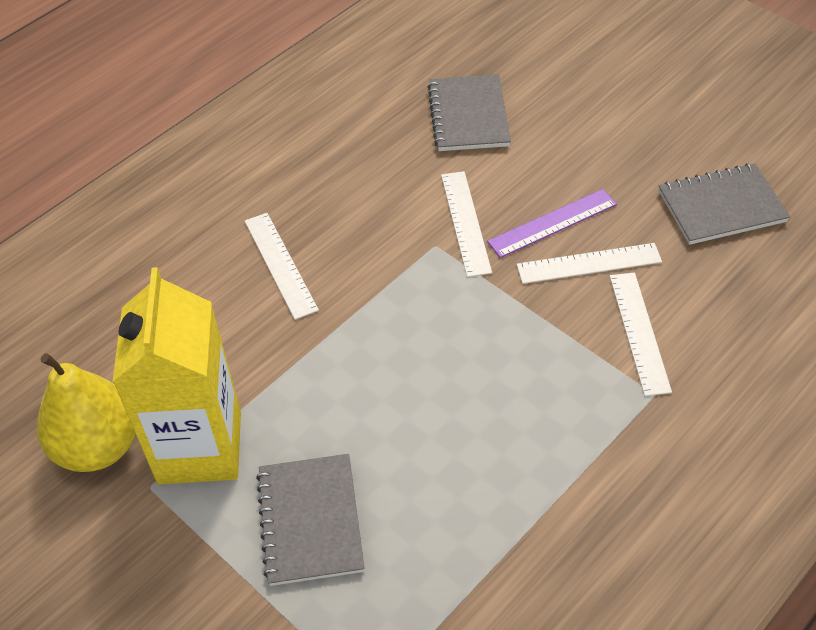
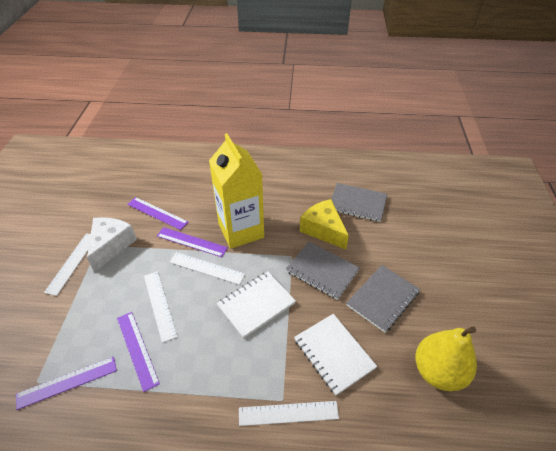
purple ruler: 1 -> 4
white cheese: 0 -> 1
white notebook: 0 -> 2
yellow cheese: 0 -> 1

